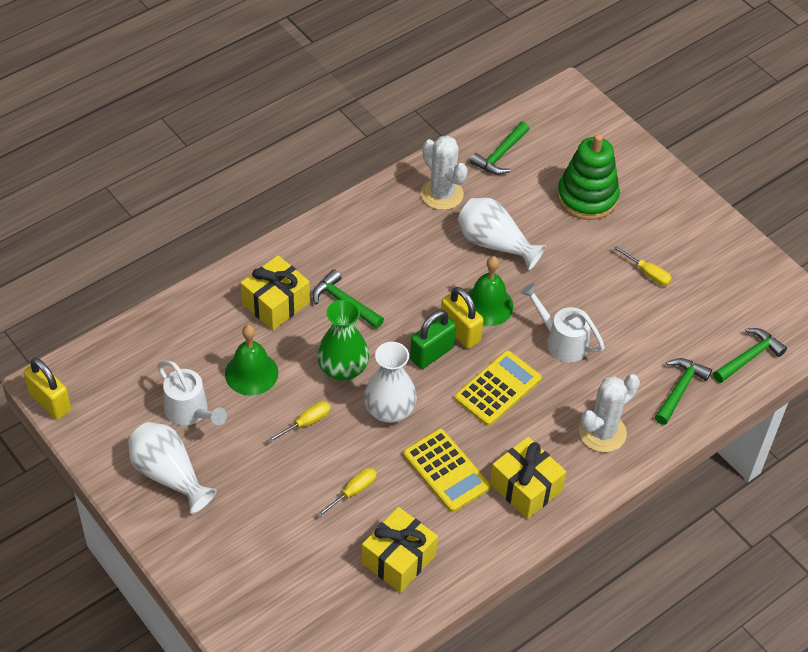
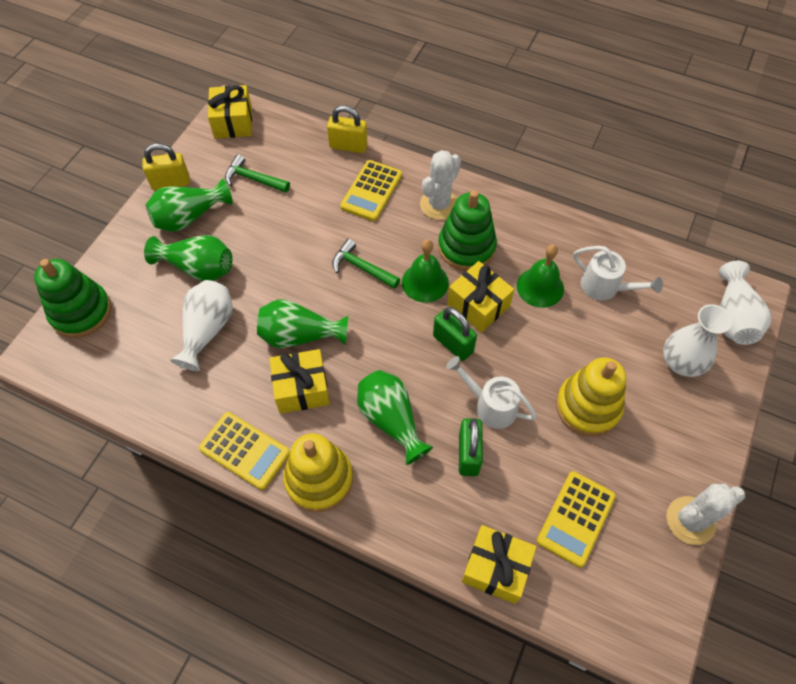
green hammer: 4 -> 2
green padlock: 1 -> 2
green stacking toy: 1 -> 2
green vase: 1 -> 4
yellow calculator: 2 -> 3
yellow gift: 3 -> 4
yellow screwdriver: 3 -> 0
yellow stacking toy: 0 -> 2

